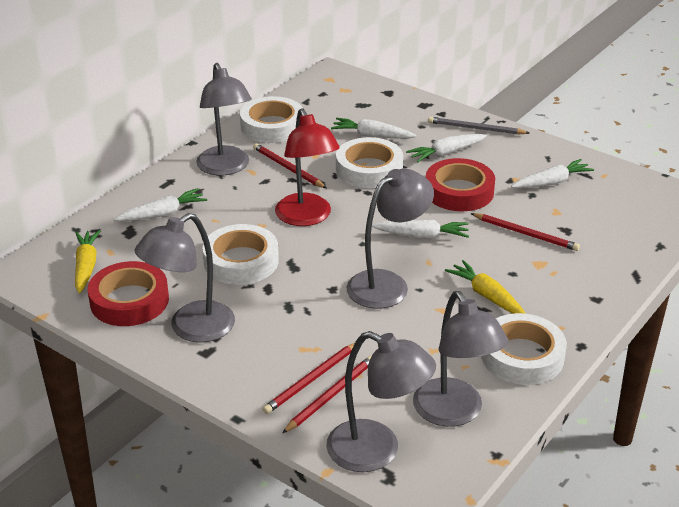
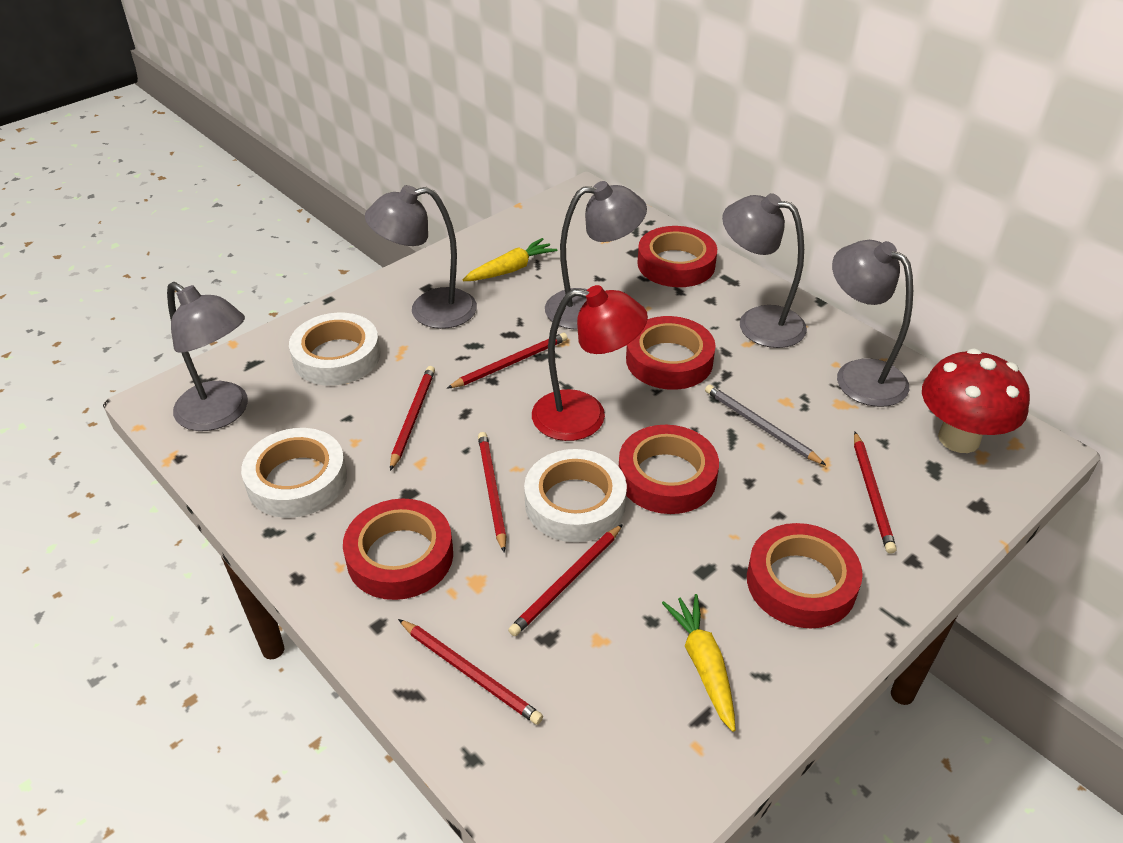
red mushroom: 0 -> 1
red pencil: 4 -> 6
red tape: 2 -> 5
white carrot: 5 -> 0
white tape: 4 -> 3

